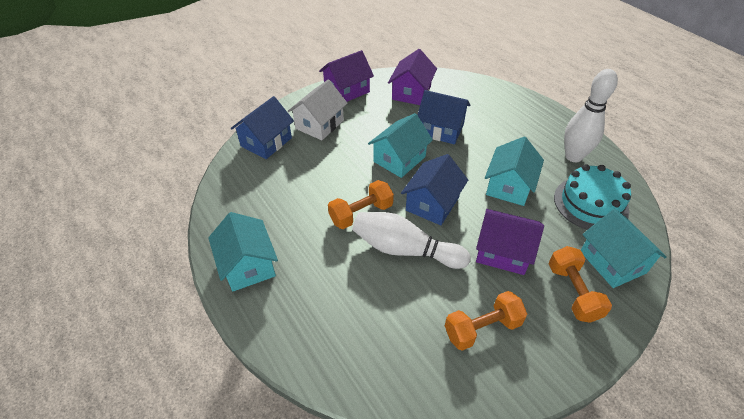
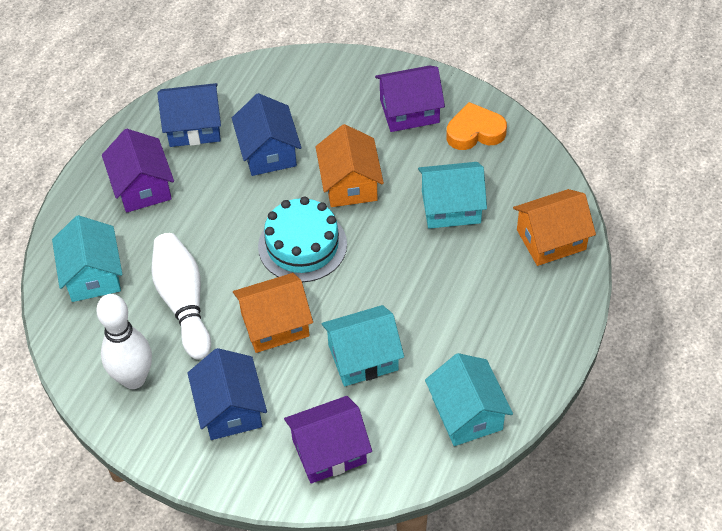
orange dumbbell: 3 -> 0
orange heart: 0 -> 1
orange house: 0 -> 3
white house: 1 -> 0

